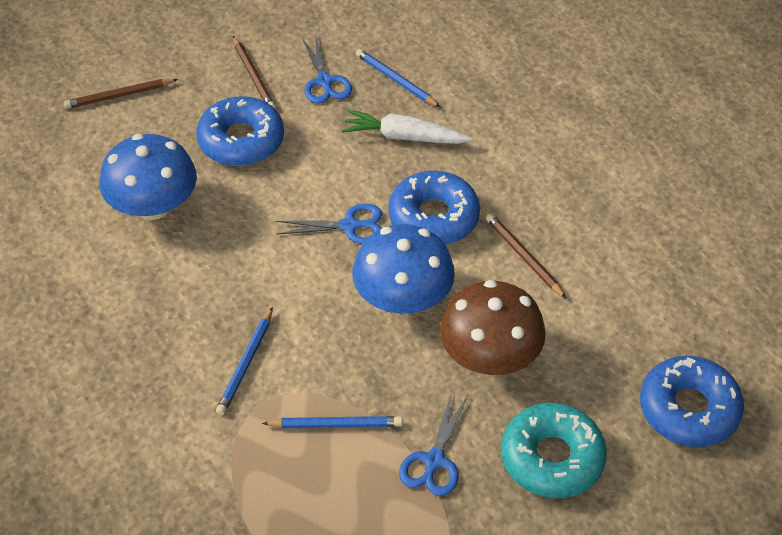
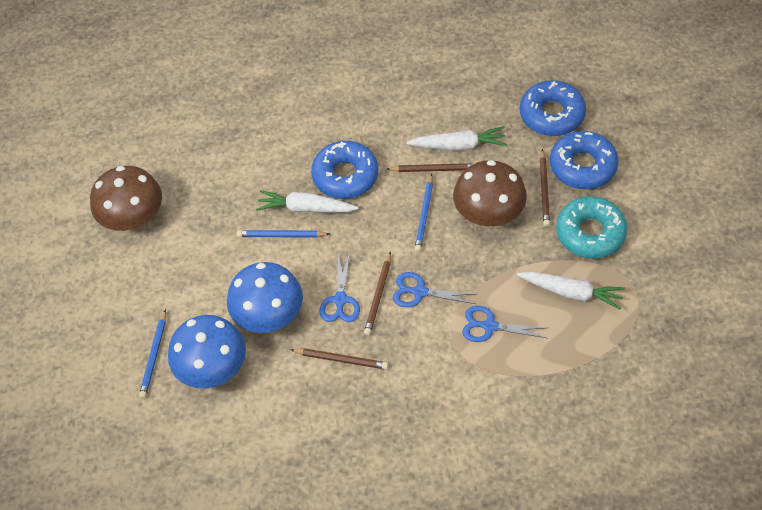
brown mushroom: 1 -> 2
brown pencil: 3 -> 4
white carrot: 1 -> 3

